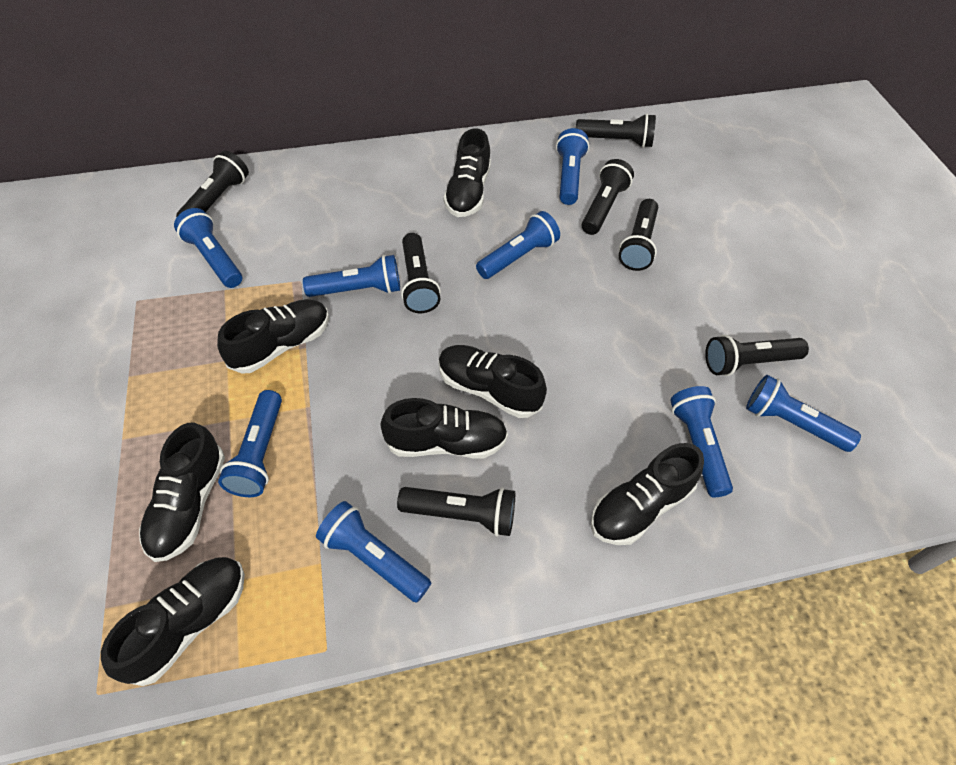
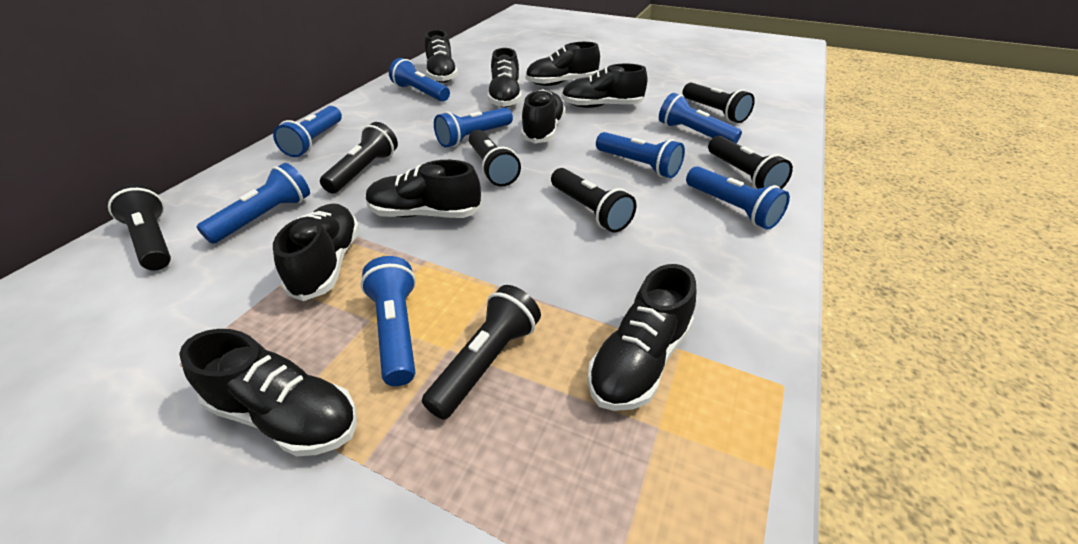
black shoe: 7 -> 9

